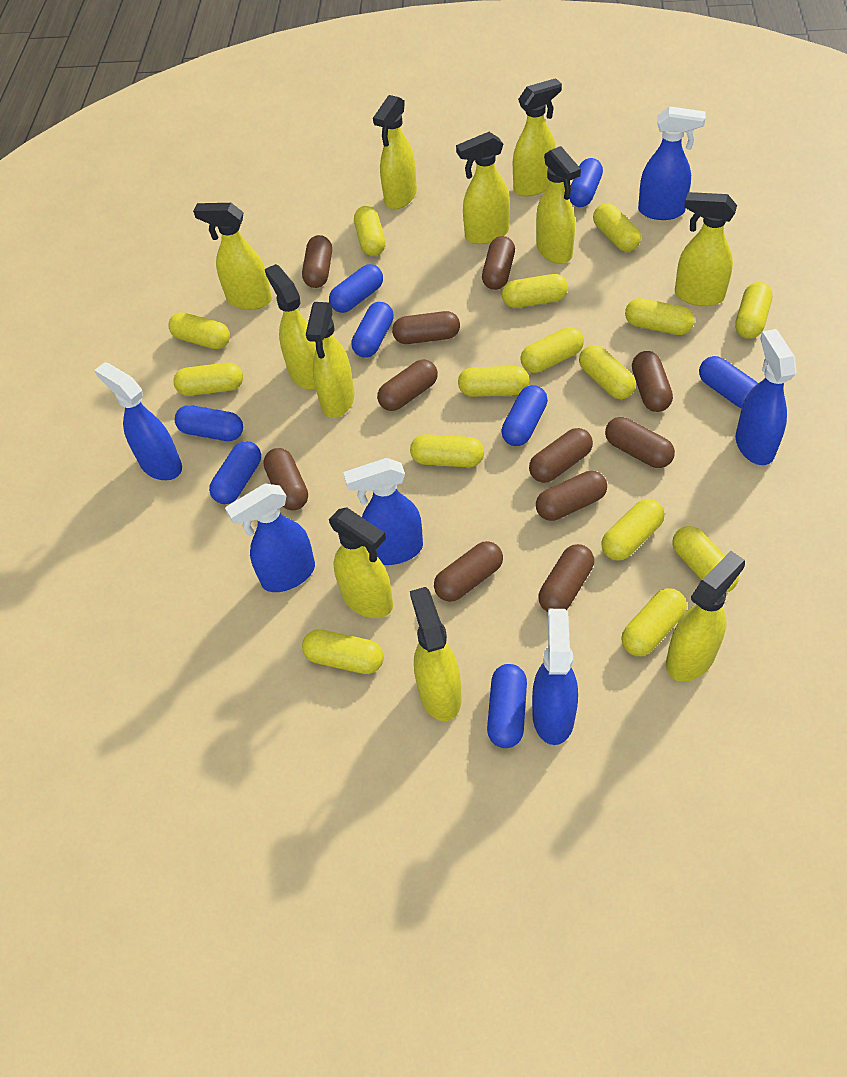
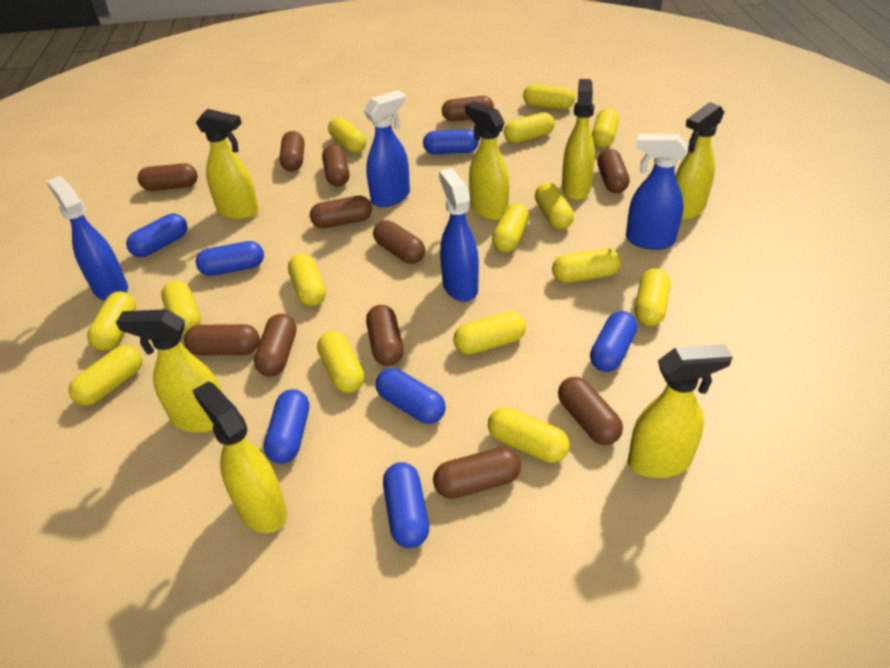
blue capsule: 8 -> 7
blue spray bottle: 6 -> 4
brown capsule: 11 -> 12
yellow spray bottle: 11 -> 7

